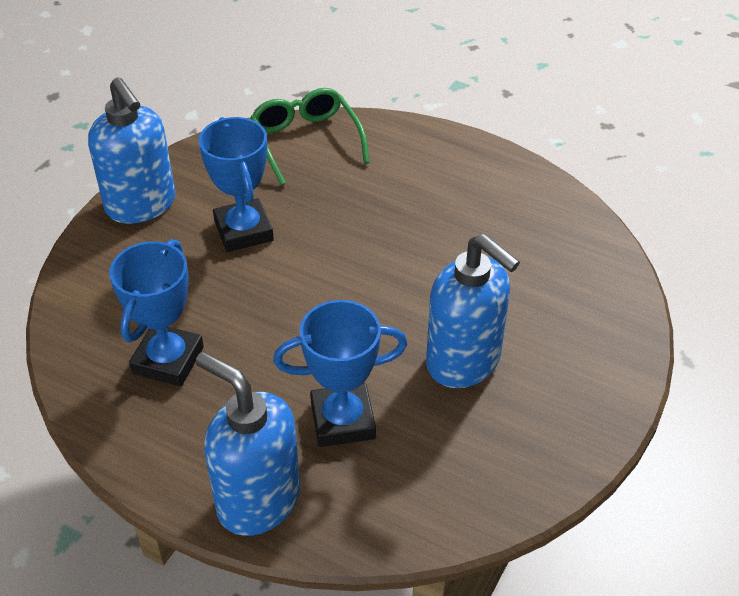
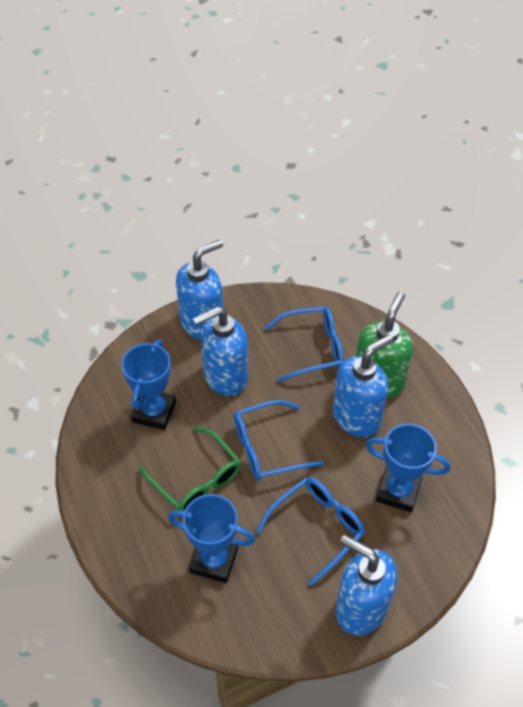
blue glasses: 0 -> 3
blue soap dispenser: 3 -> 4
green soap dispenser: 0 -> 1

